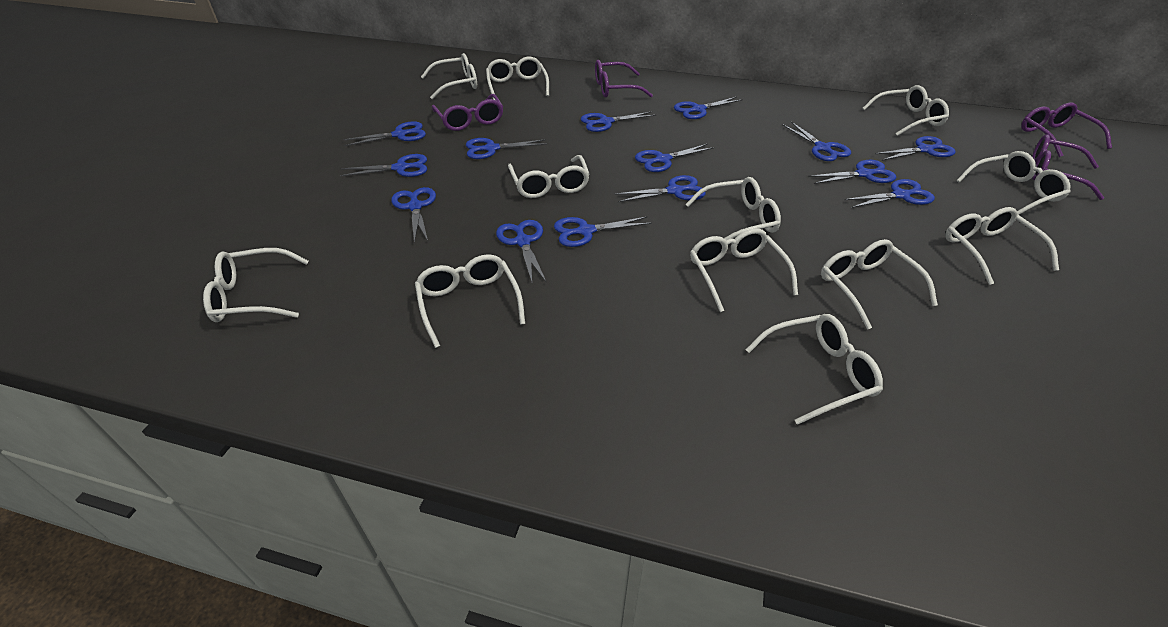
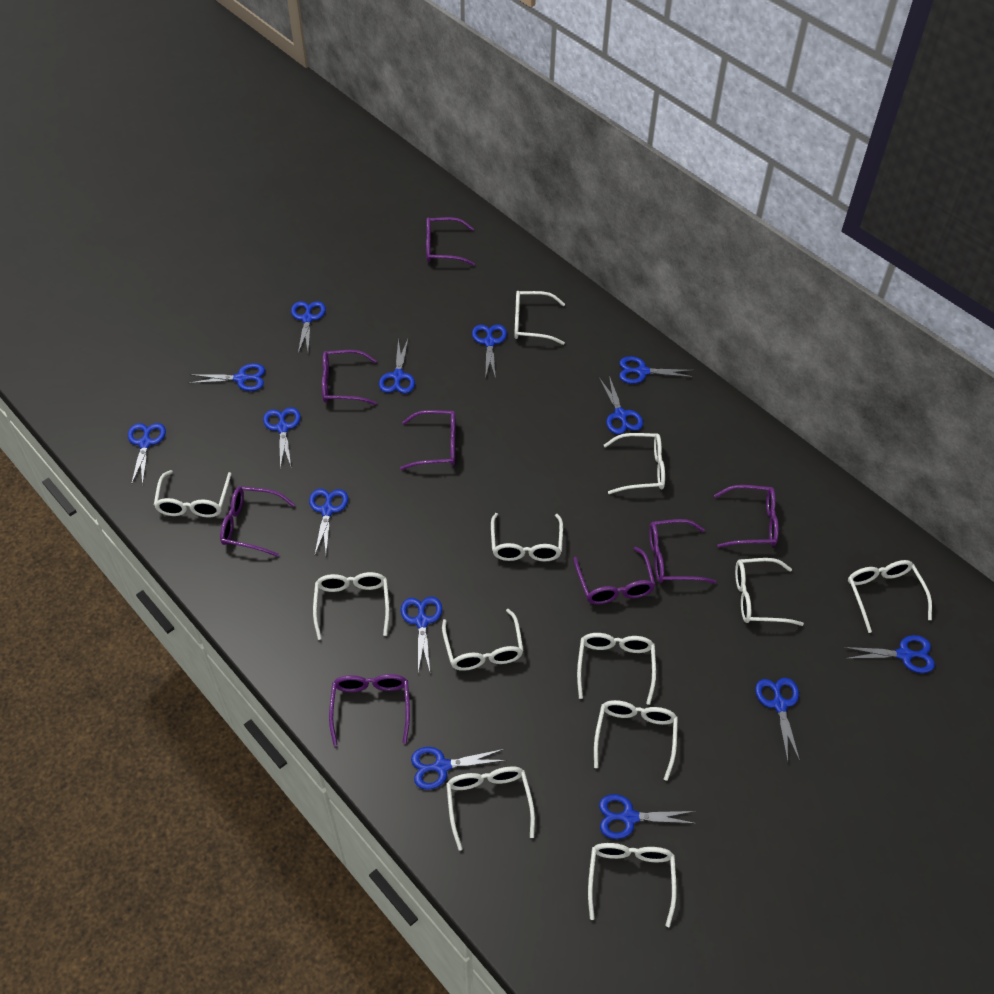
purple glasses: 4 -> 8

